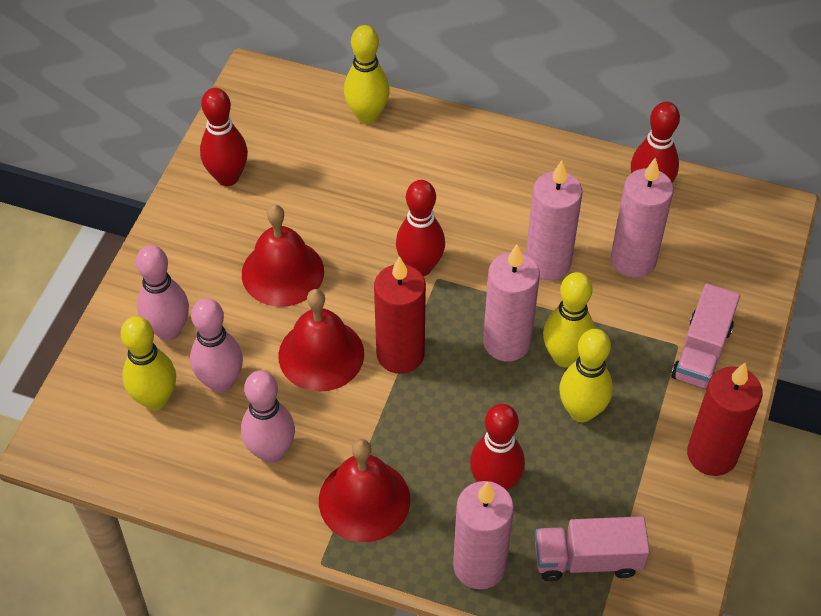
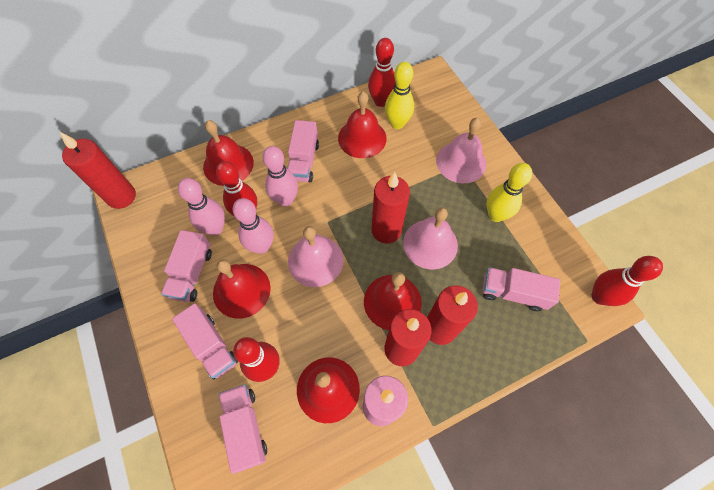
pink bell: 0 -> 3
pink candle: 4 -> 1
pink truck: 2 -> 5
red bell: 3 -> 5
red candle: 2 -> 4
yellow bowling pin: 4 -> 2

